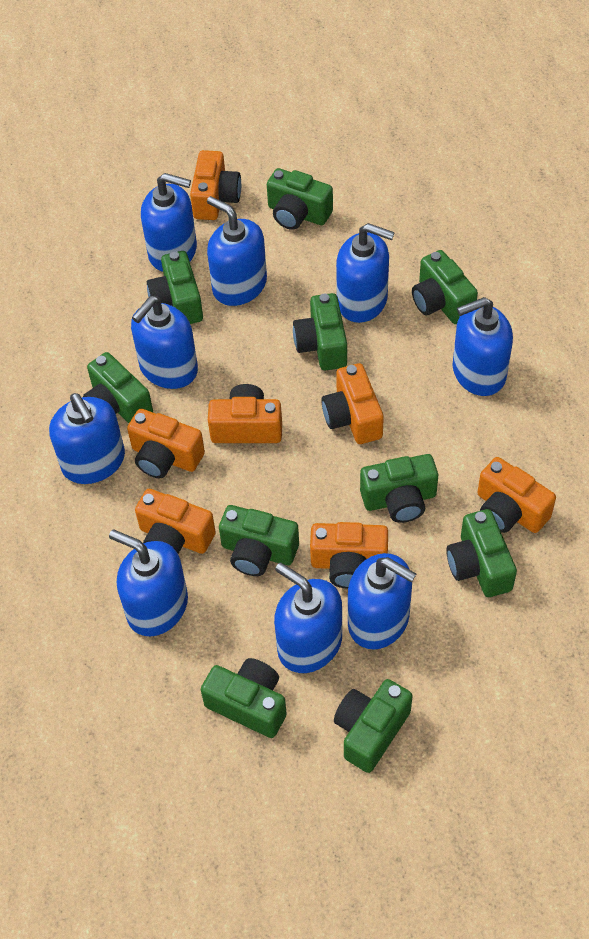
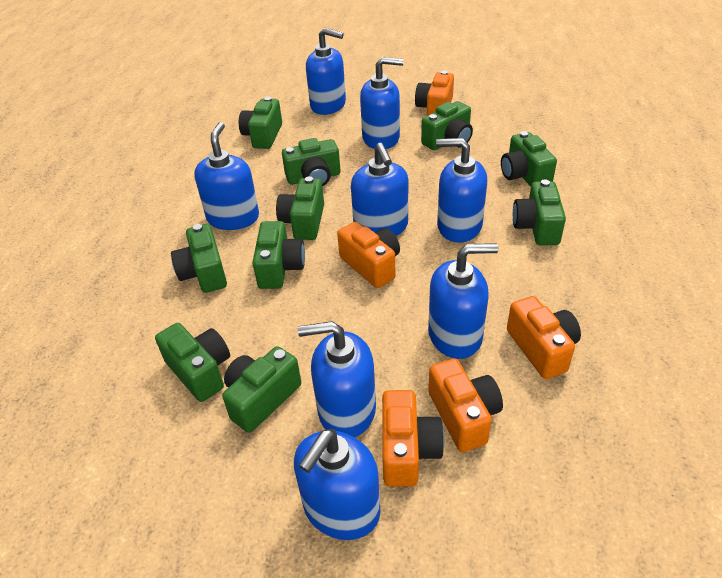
blue soap dispenser: 9 -> 8
orange camera: 7 -> 5

